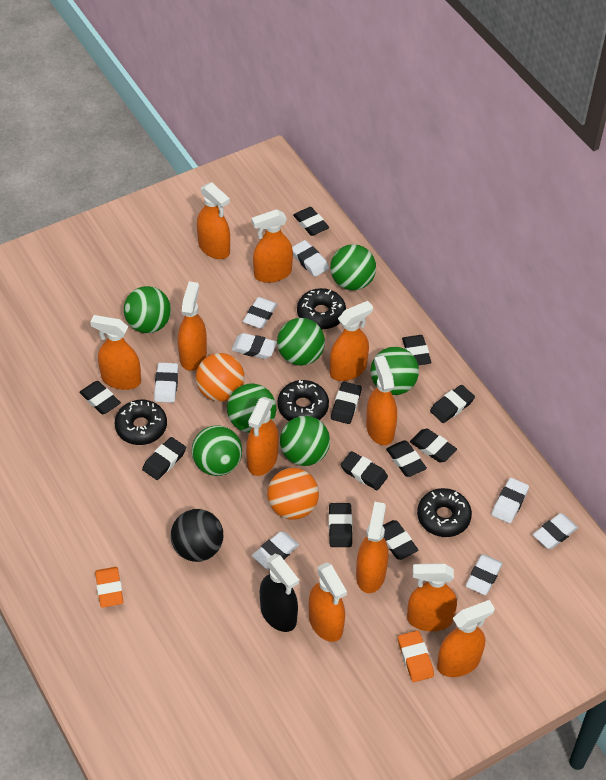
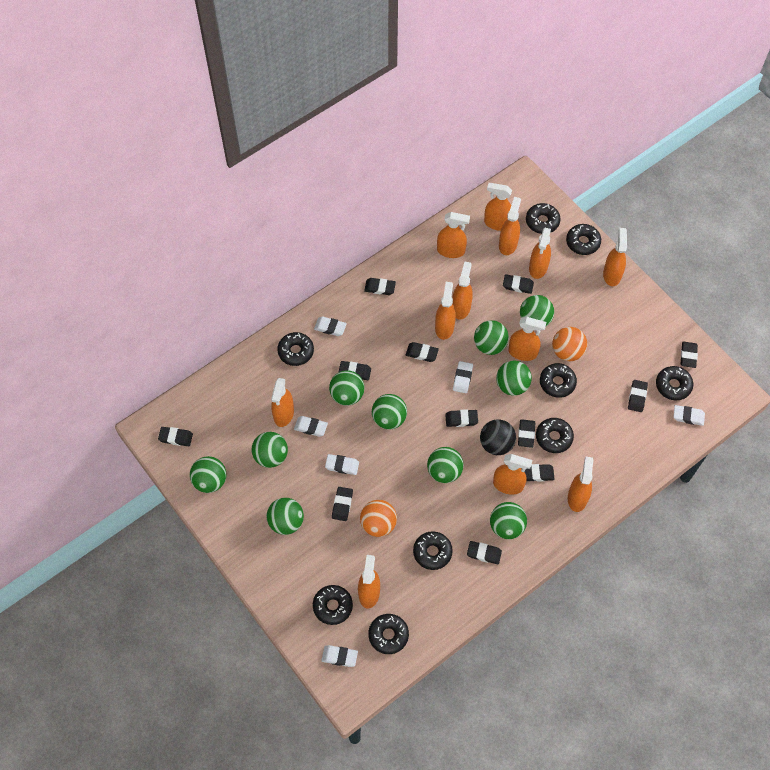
black donut: 4 -> 9
black eraser: 11 -> 12
black spray bottle: 1 -> 0
green ball: 7 -> 10
orange eraser: 2 -> 0
orange spray bottle: 11 -> 12
white eraser: 8 -> 6

